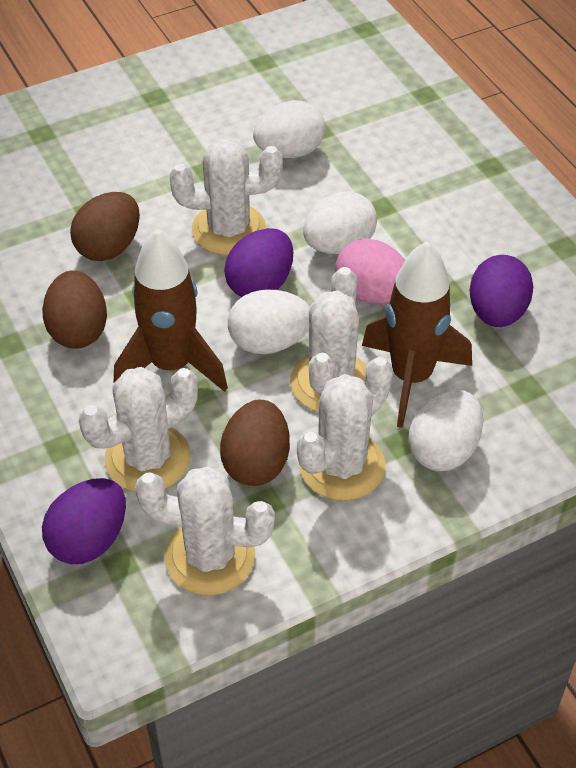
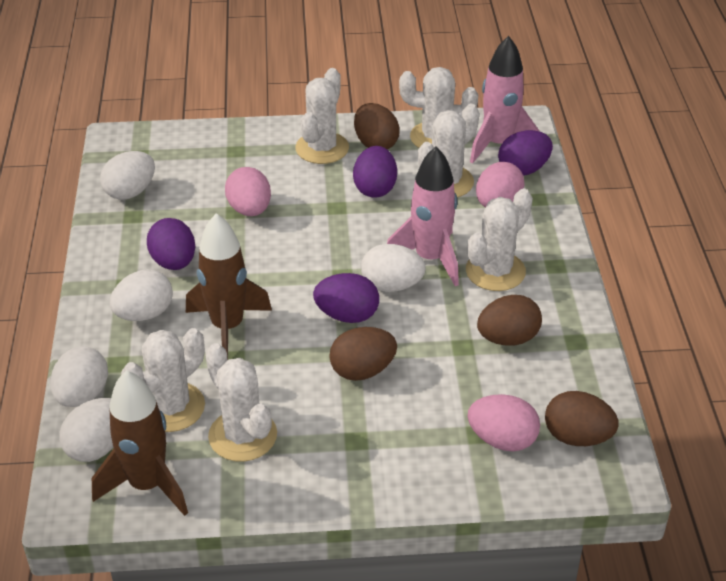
brown egg: 3 -> 4
pink egg: 1 -> 3
pink rocket: 0 -> 2
purple egg: 3 -> 4
white cactus: 5 -> 6
white egg: 4 -> 5

